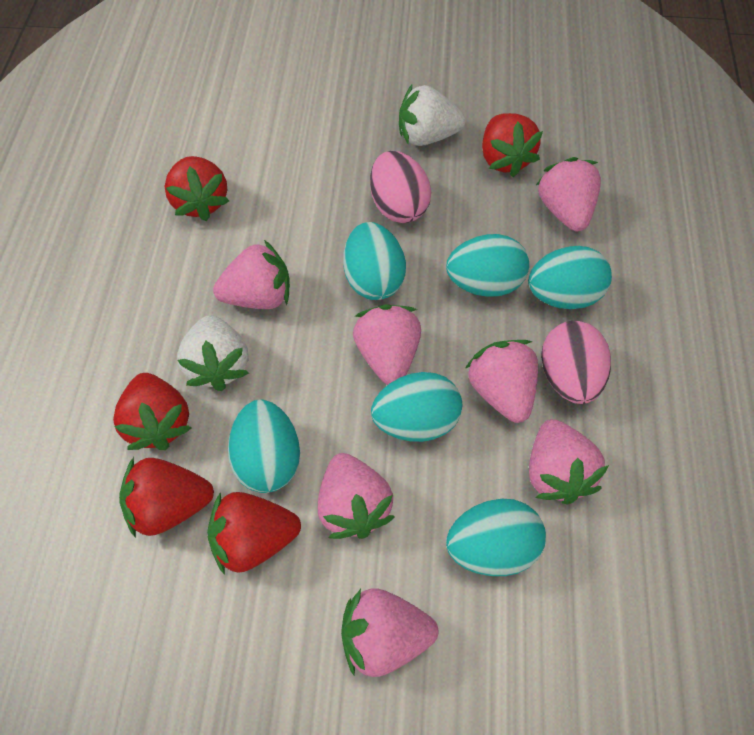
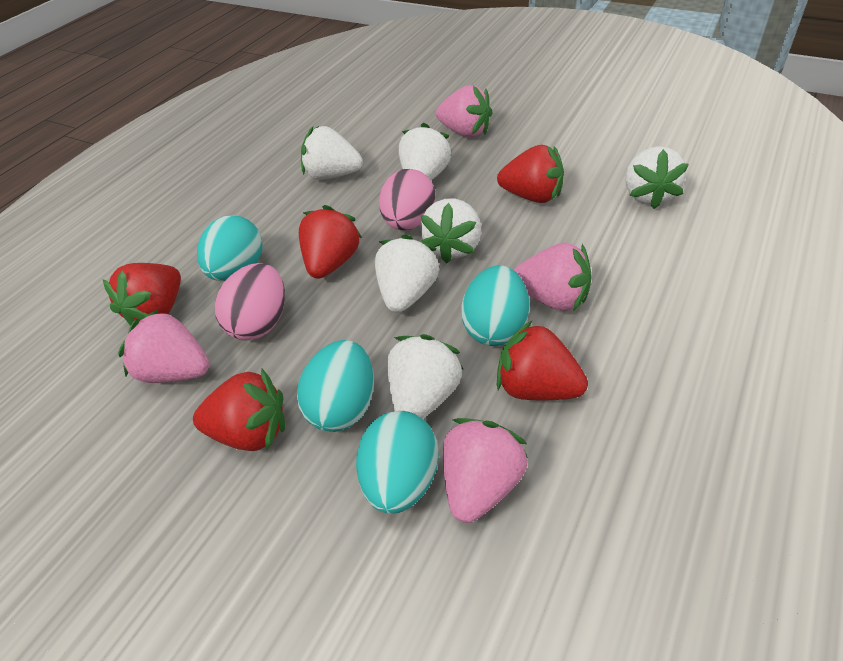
pink strawberry: 7 -> 4
turquoise egg: 6 -> 4
white strawberry: 2 -> 6

